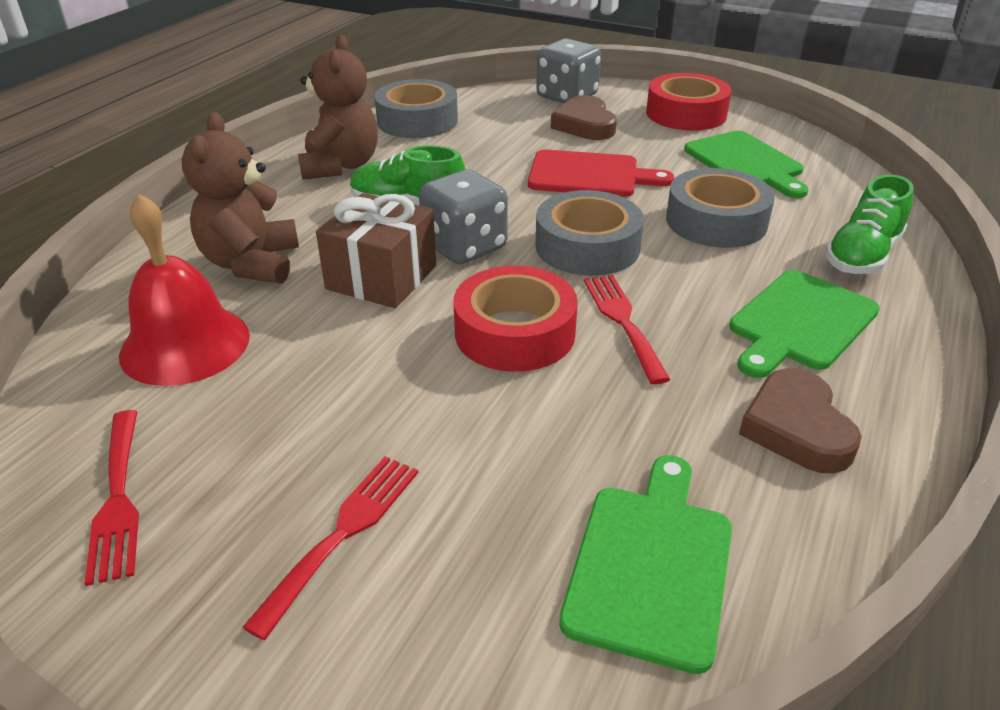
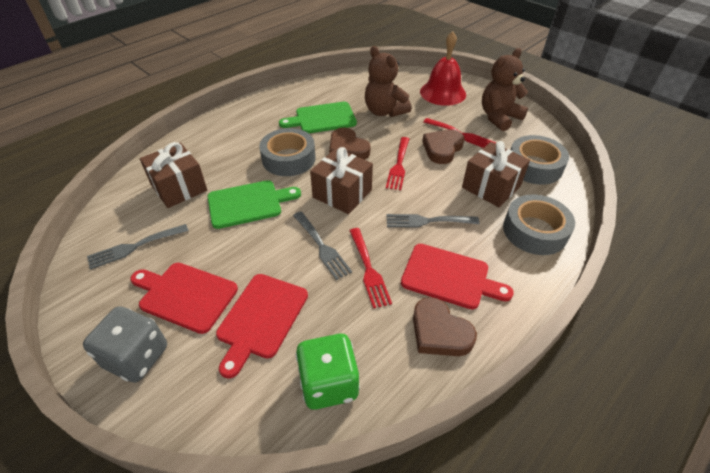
brown gift: 1 -> 3
brown heart: 2 -> 3
green cutting board: 3 -> 2
green dice: 0 -> 1
green shoe: 2 -> 0
grey dice: 2 -> 1
grey fork: 0 -> 3
red cutting board: 1 -> 3
red tape: 2 -> 0

